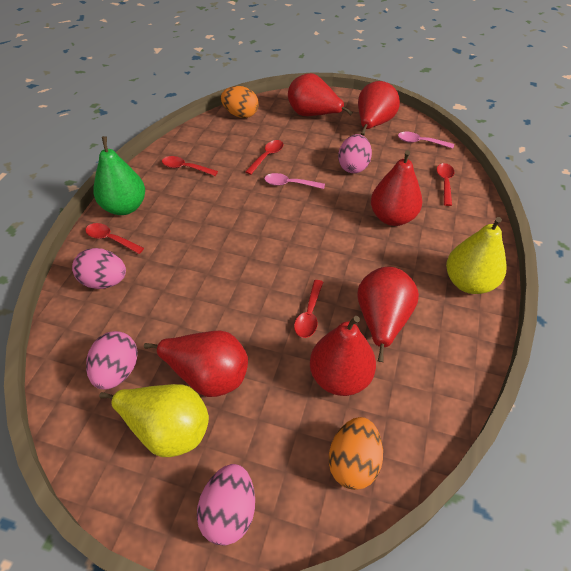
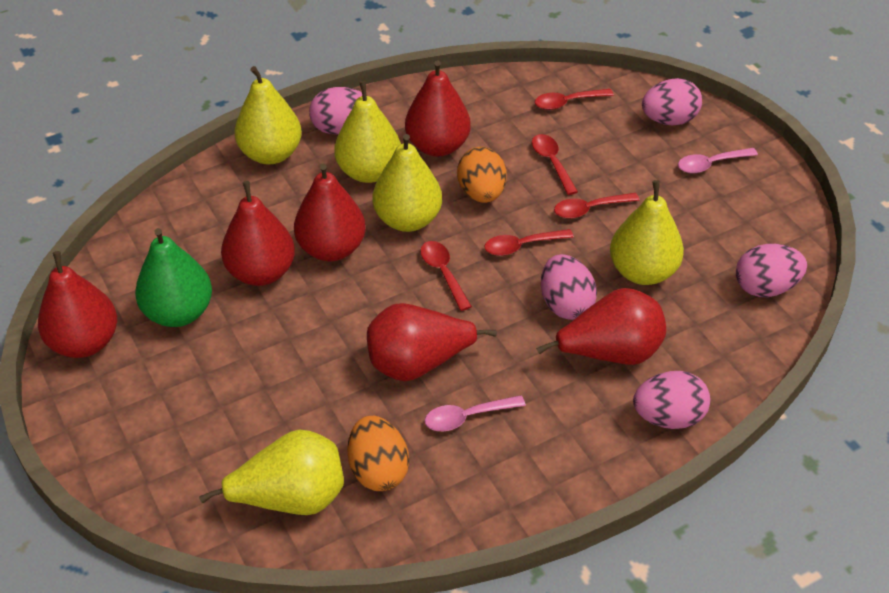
pink egg: 4 -> 5
yellow pear: 2 -> 5

